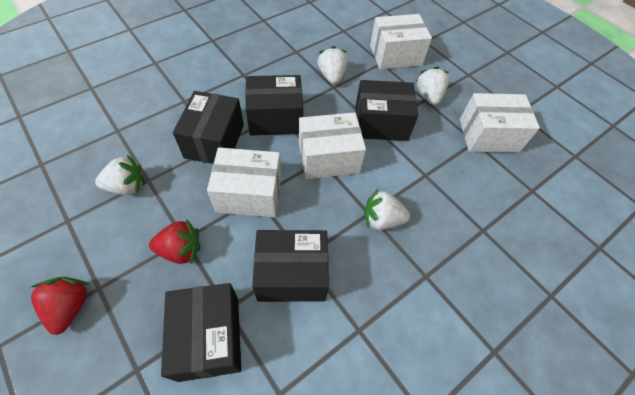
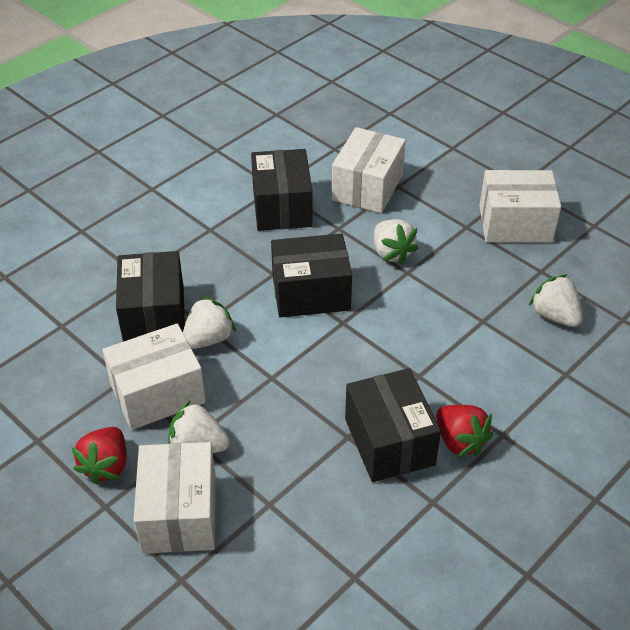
black box: 5 -> 4

